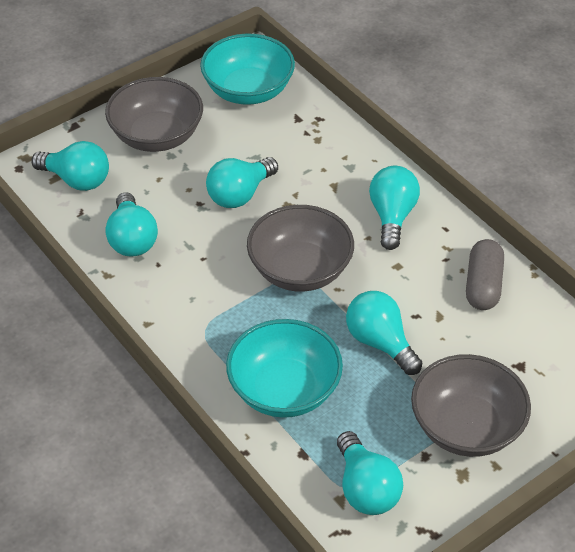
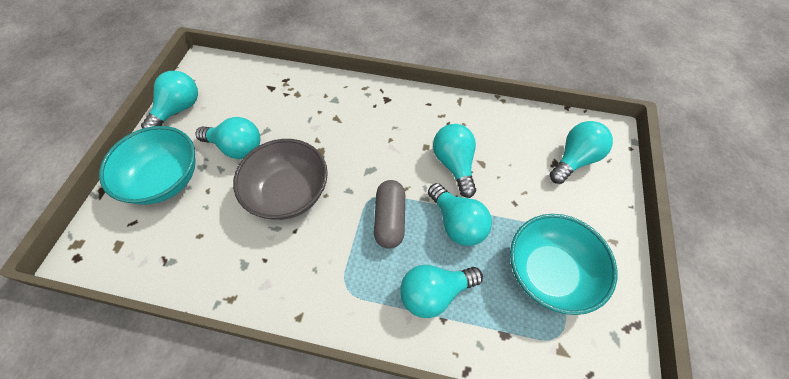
grey bowl: 3 -> 1

